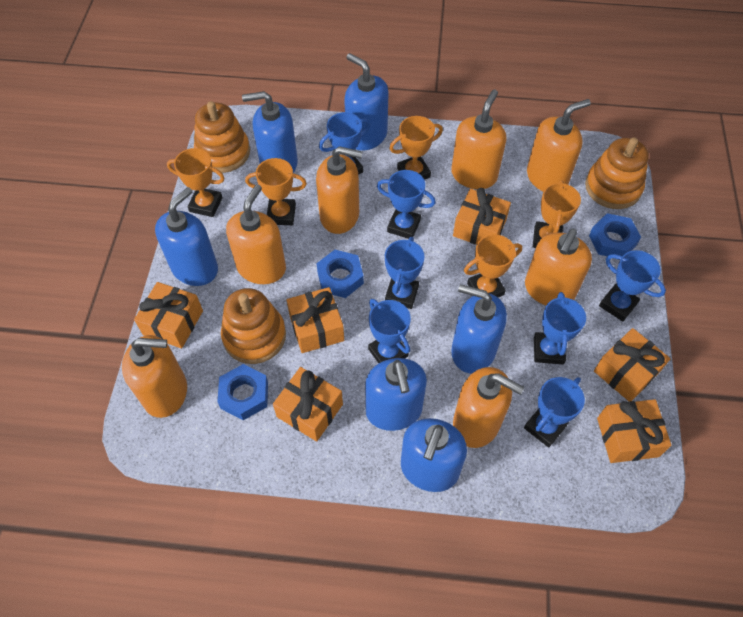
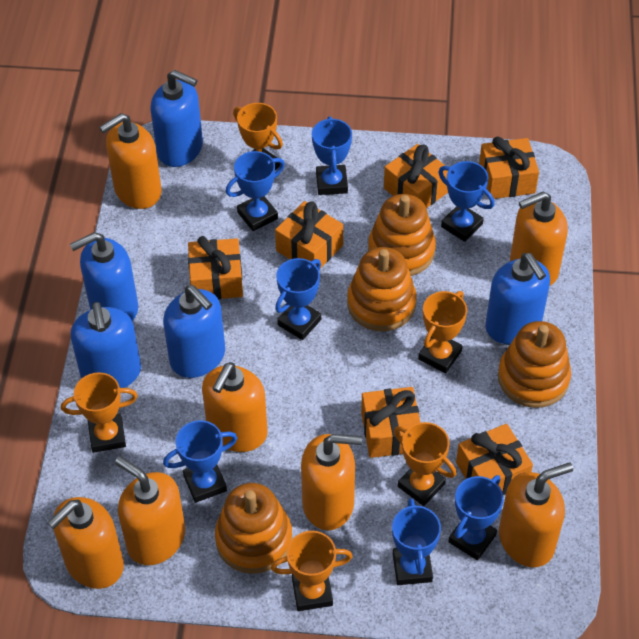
blue nut: 3 -> 0
blue soap dispenser: 6 -> 5
orange stacking toy: 3 -> 4

